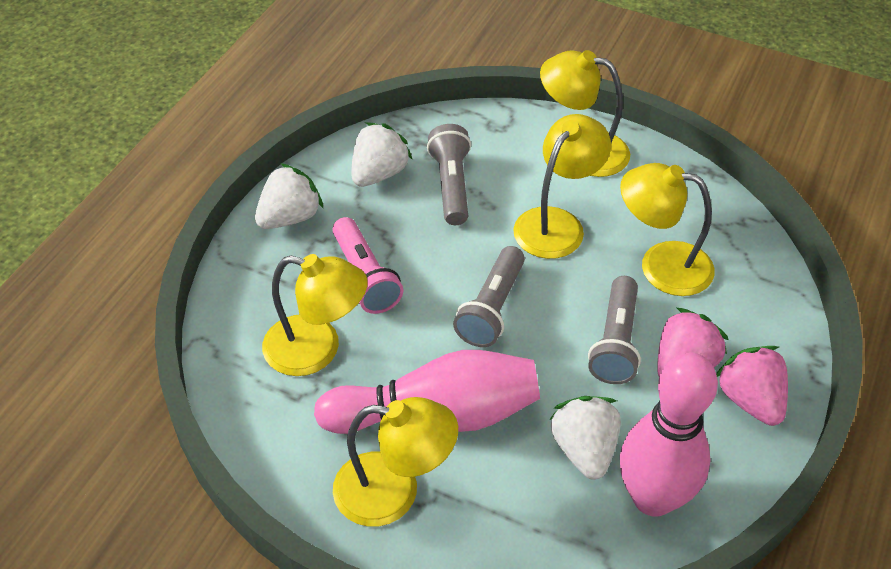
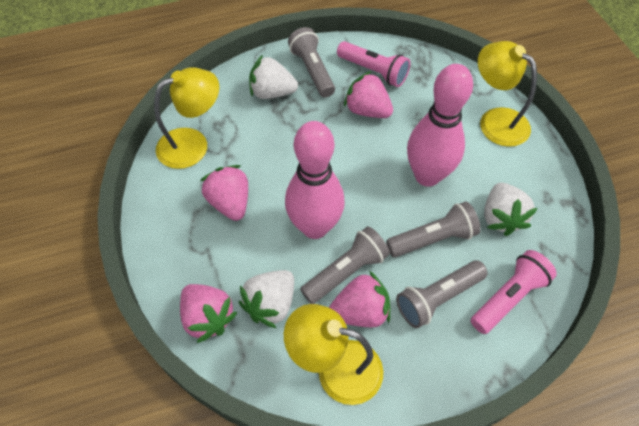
grey flashlight: 3 -> 4
pink flashlight: 1 -> 2
pink strawberry: 2 -> 4
yellow lamp: 5 -> 3

